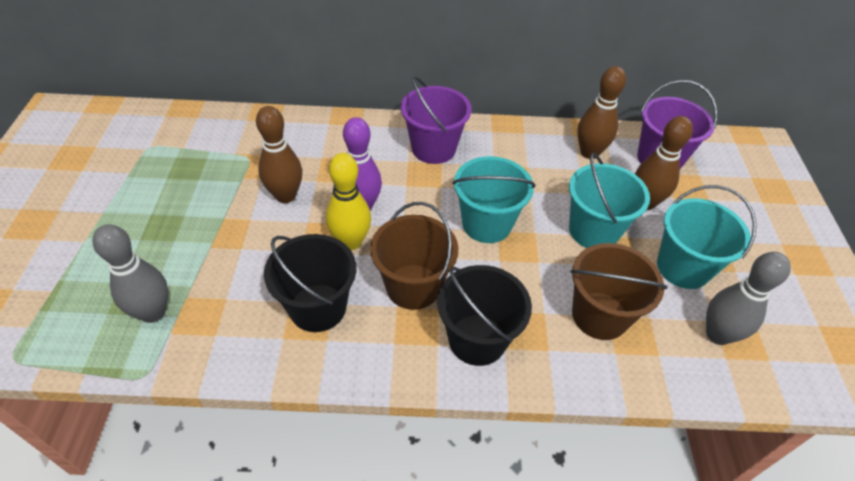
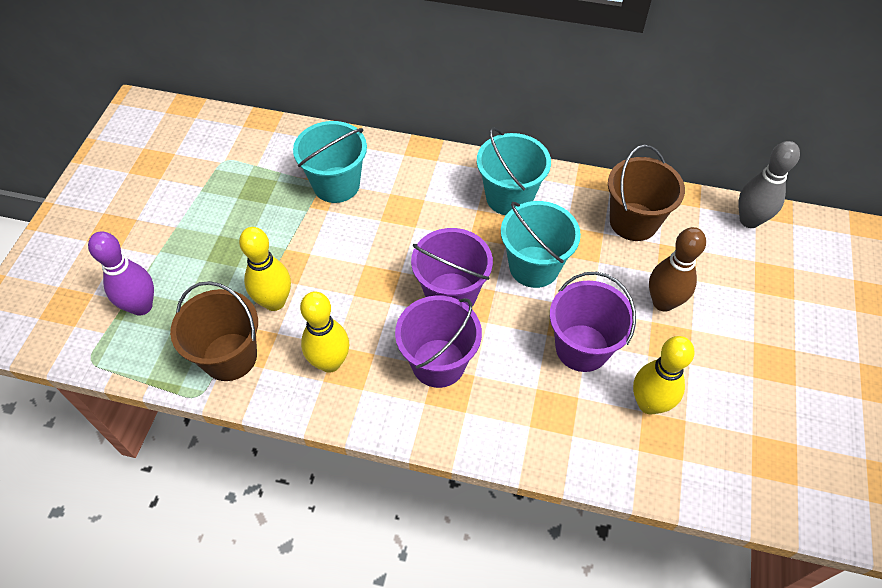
black bucket: 2 -> 0
brown bowling pin: 3 -> 1
grey bowling pin: 2 -> 1
purple bucket: 2 -> 3
yellow bowling pin: 1 -> 3

